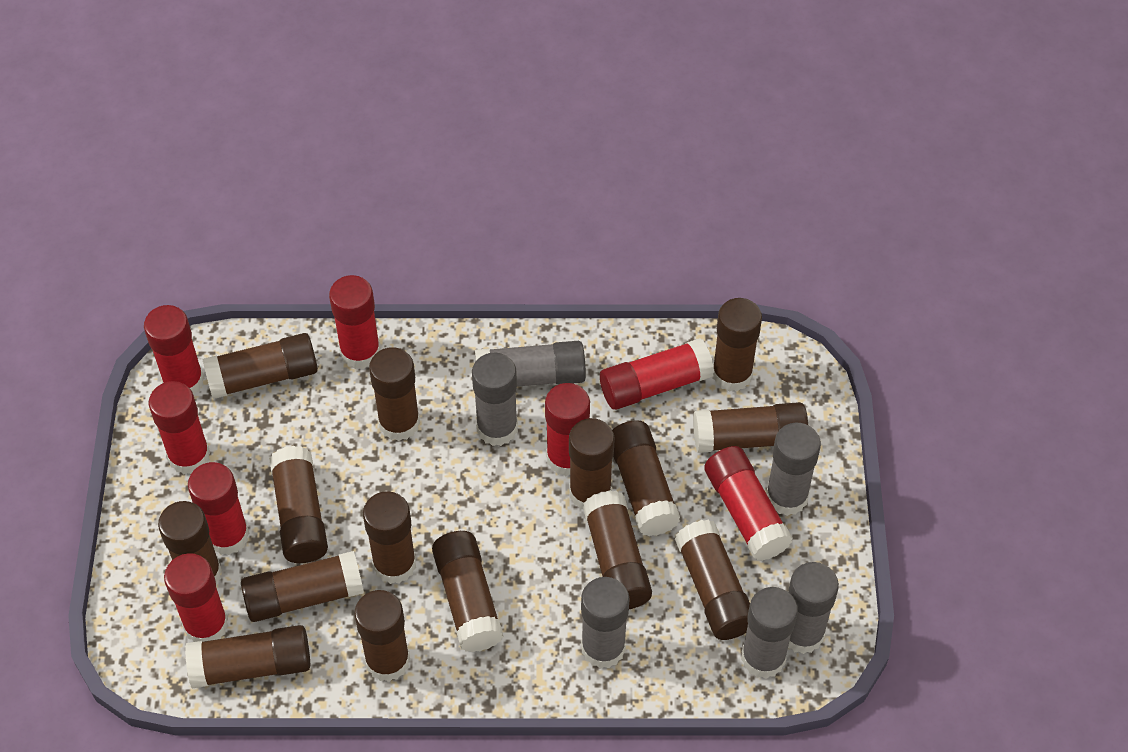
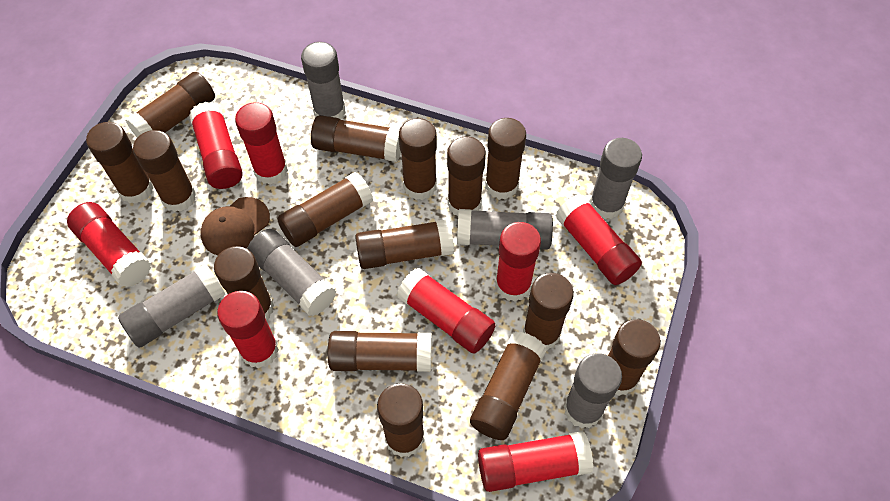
brown cap: 0 -> 1

